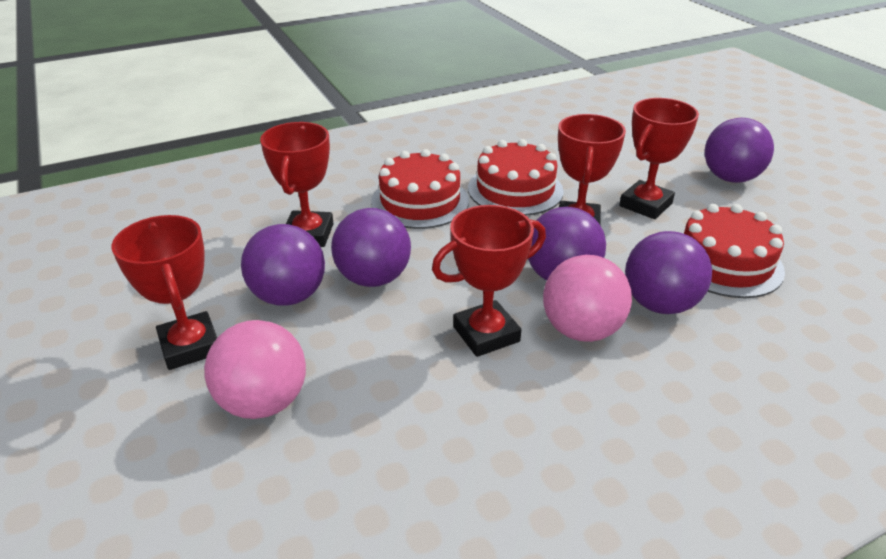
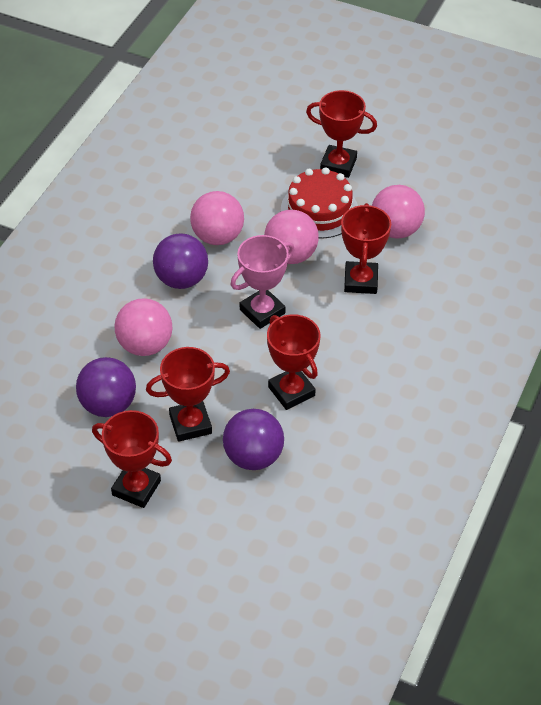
pink ball: 2 -> 4
pink trophy: 0 -> 1
purple ball: 5 -> 3
red cake: 3 -> 1

